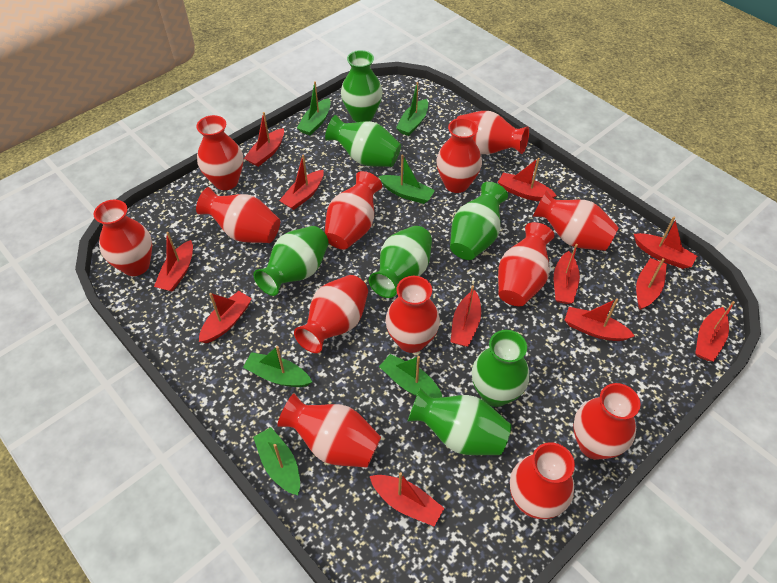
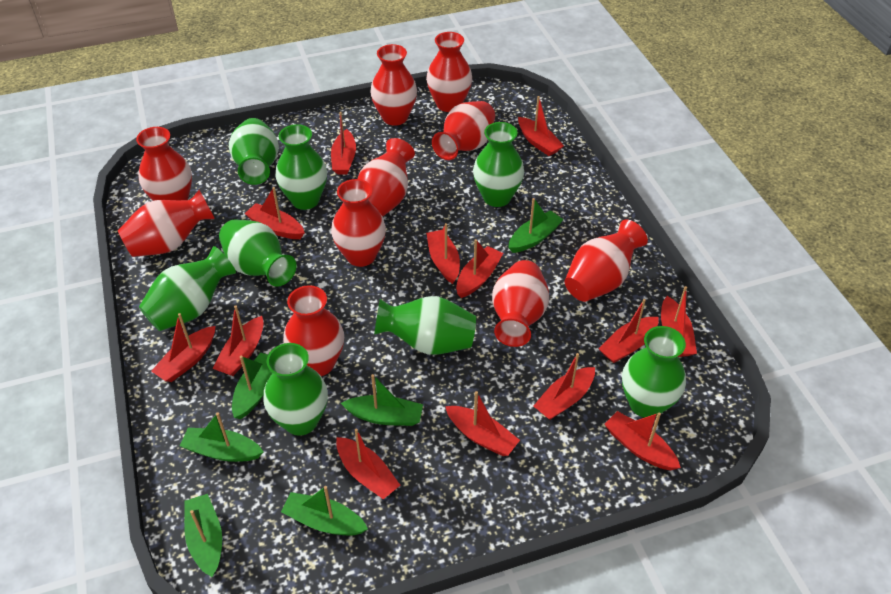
green vase: 7 -> 8
red boat: 12 -> 13
red vase: 13 -> 10

